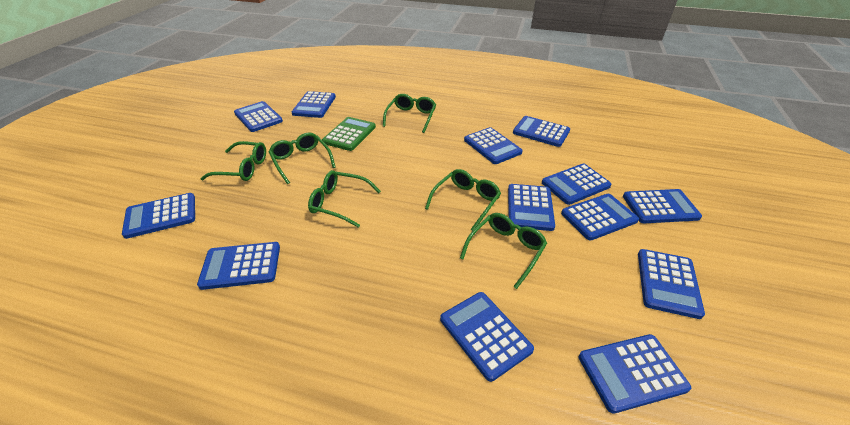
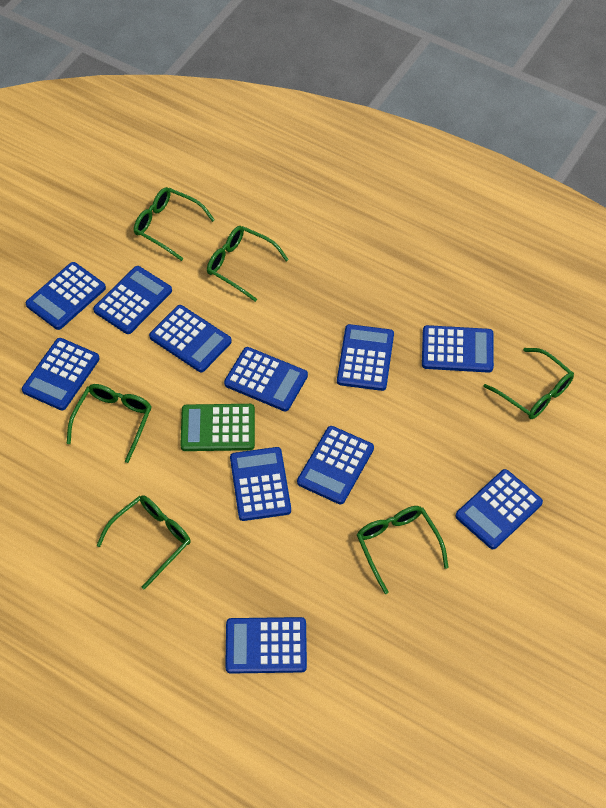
blue calculator: 13 -> 11

